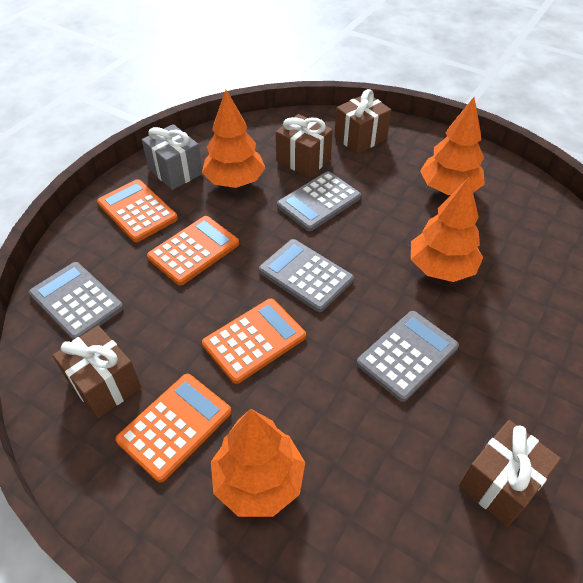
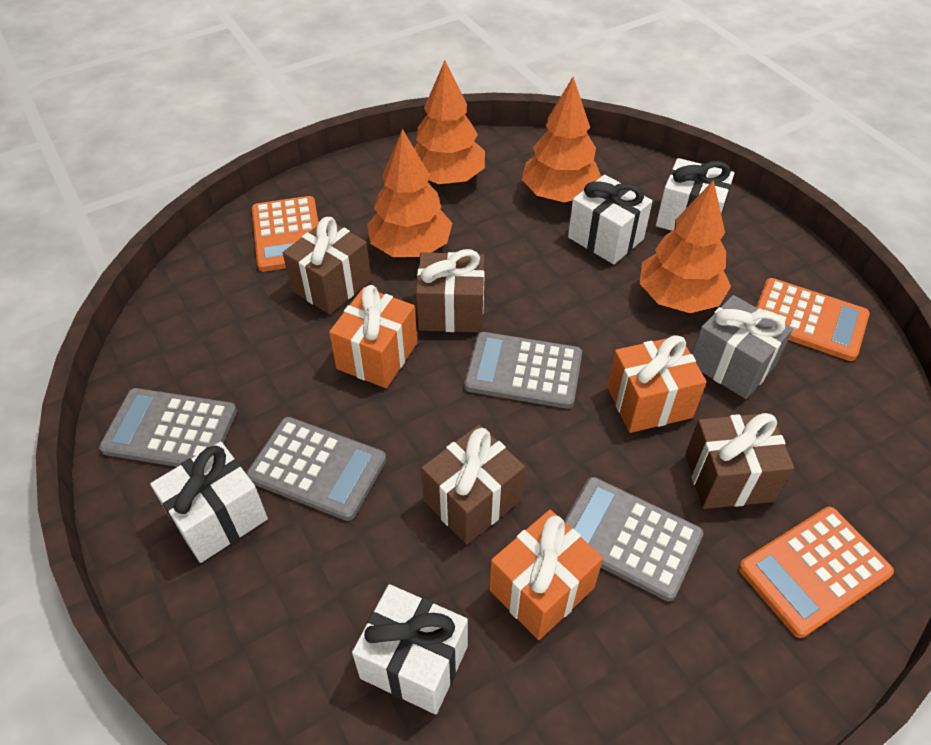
orange calculator: 4 -> 3
orange gift: 0 -> 3
white gift: 0 -> 4

